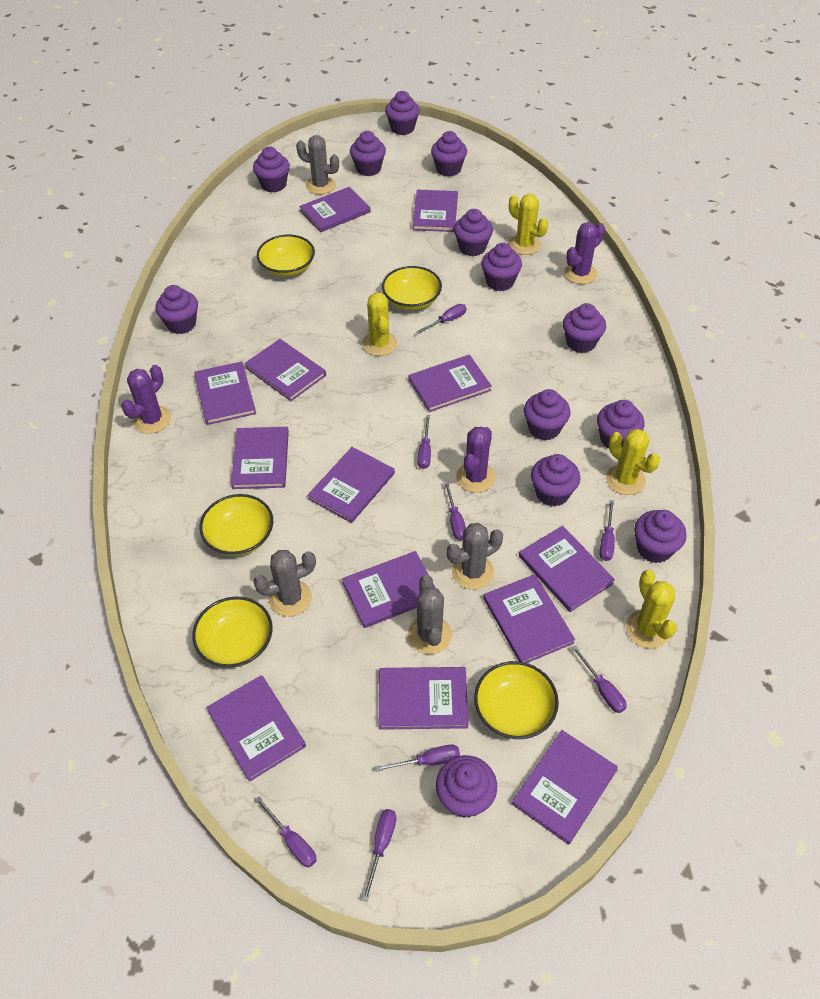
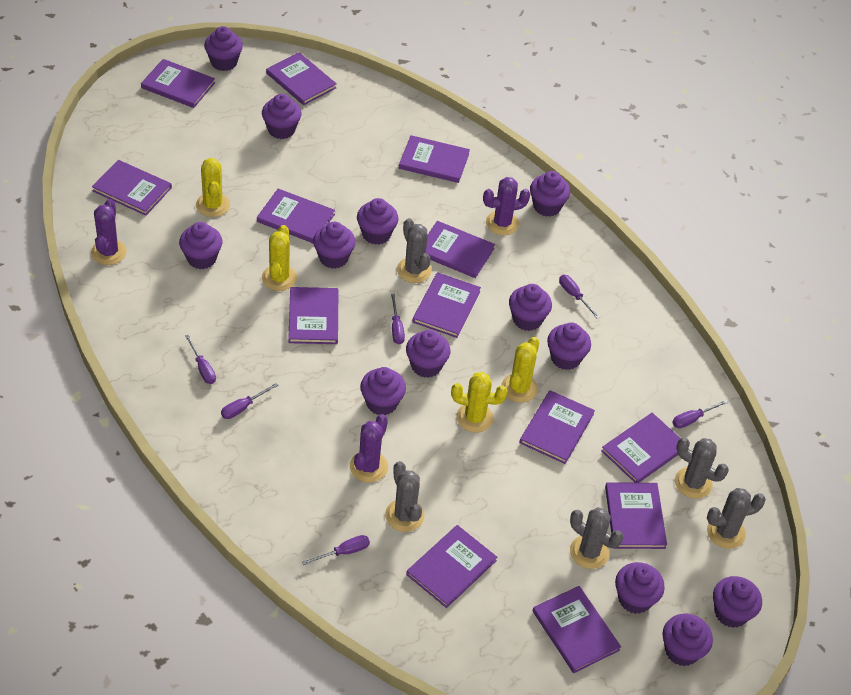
grey cactus: 4 -> 5
purple screwdriver: 8 -> 6
yellow bowl: 5 -> 0

